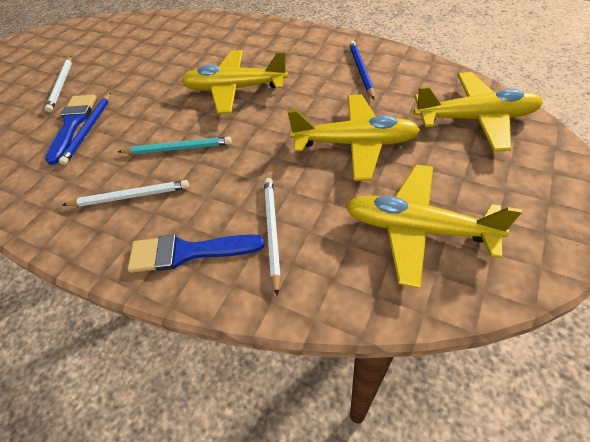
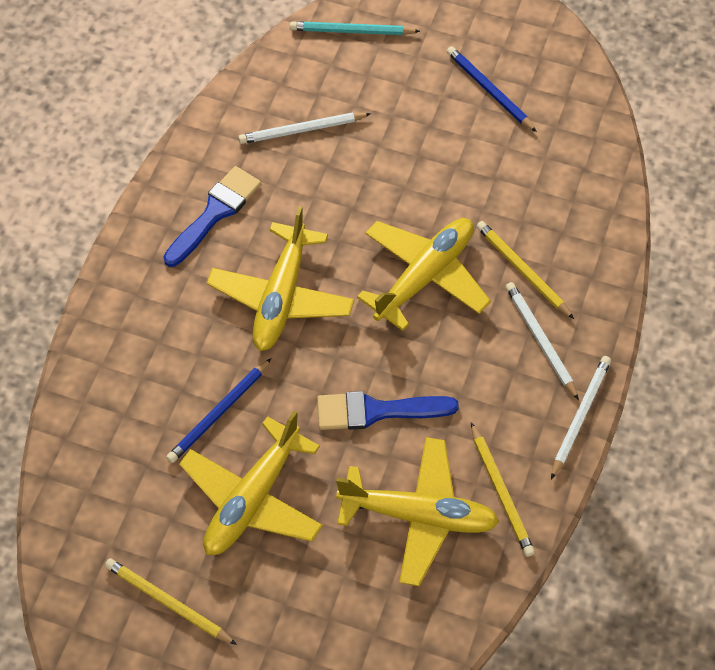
yellow pencil: 0 -> 3

